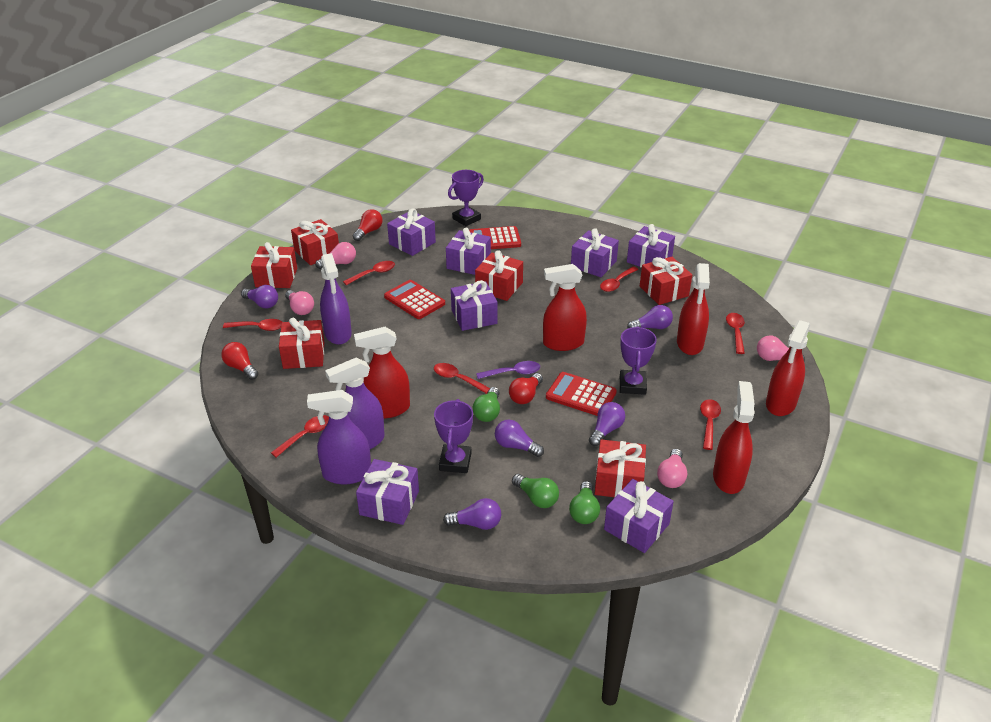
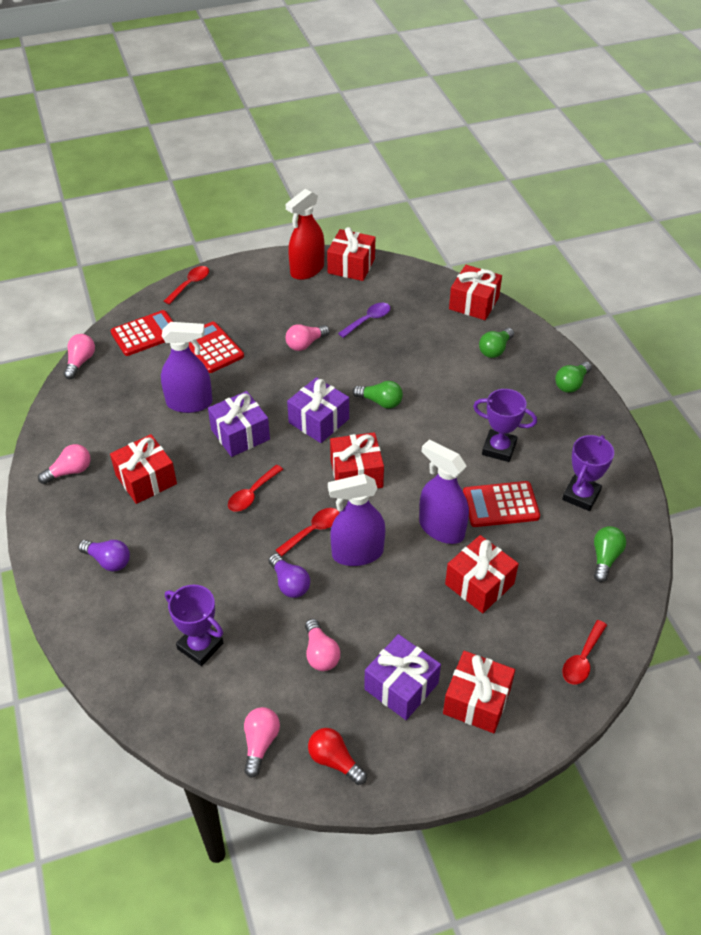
green light bulb: 3 -> 4
pink light bulb: 4 -> 5
purple gift: 7 -> 3
purple light bulb: 5 -> 2
red light bulb: 3 -> 1
red spoon: 7 -> 4
red spray bottle: 5 -> 1

